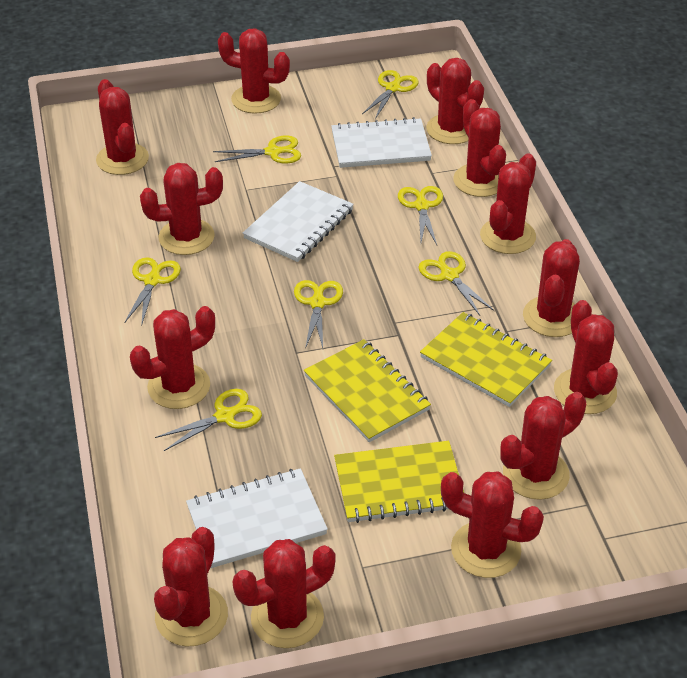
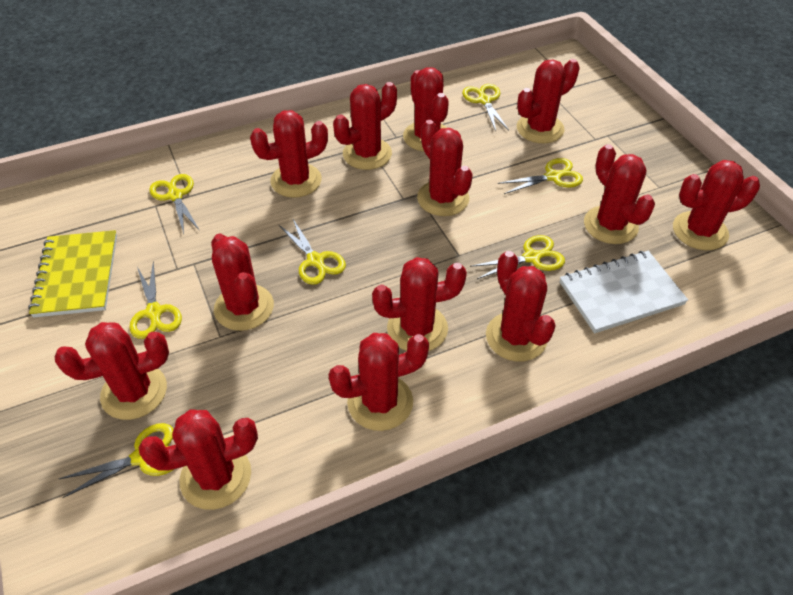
white notebook: 3 -> 1
yellow notebook: 3 -> 1

